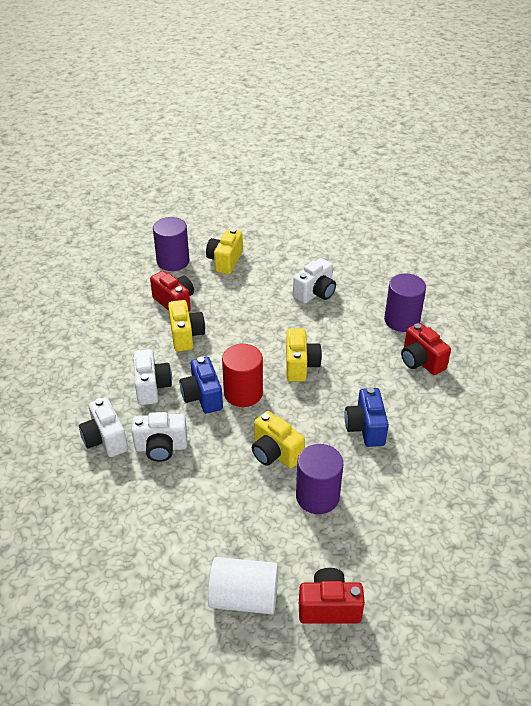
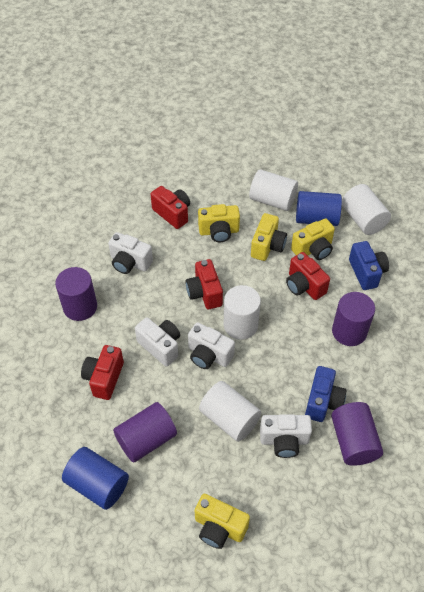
blue cylinder: 0 -> 2
purple cylinder: 3 -> 4
red camera: 3 -> 4
red cylinder: 1 -> 0
white cylinder: 1 -> 4

